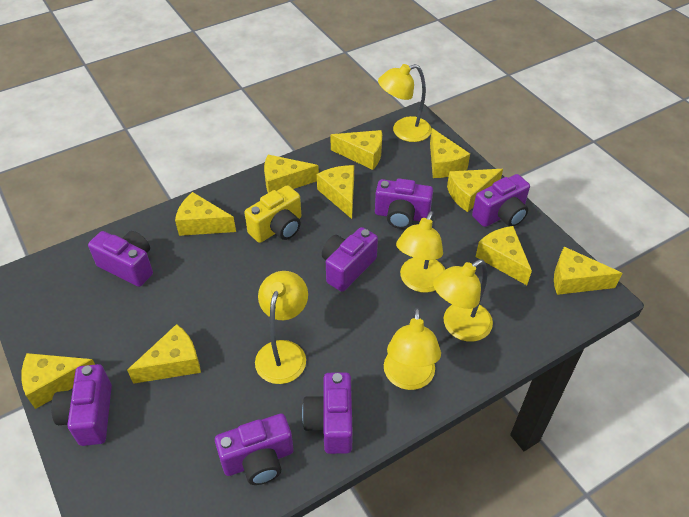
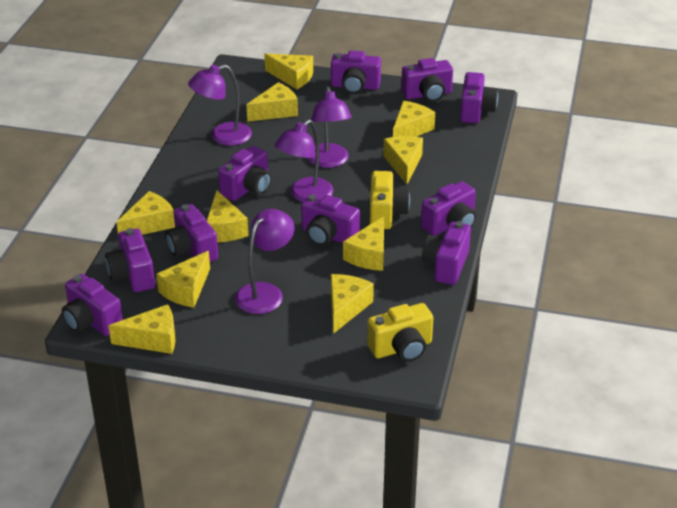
purple camera: 7 -> 10
purple lamp: 0 -> 4
yellow camera: 1 -> 2
yellow lamp: 5 -> 0

